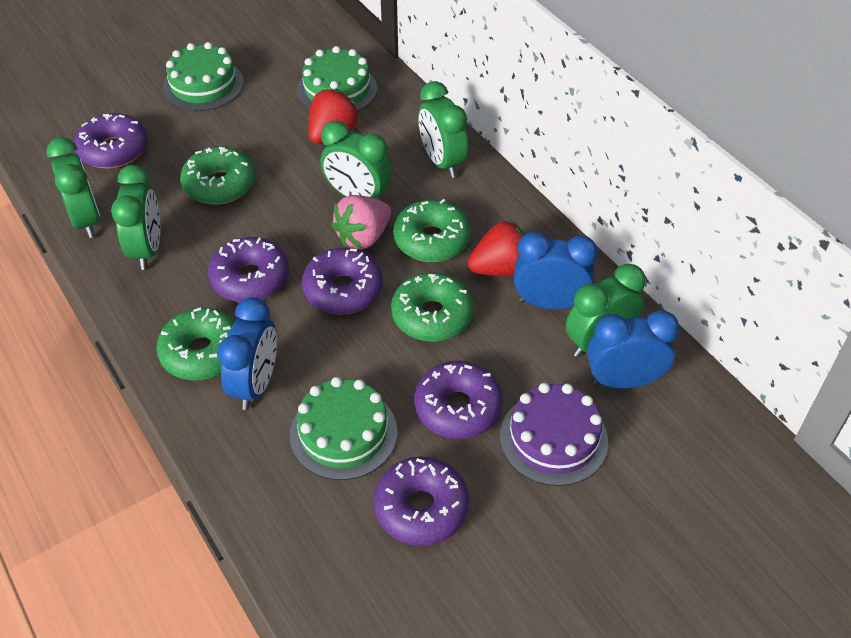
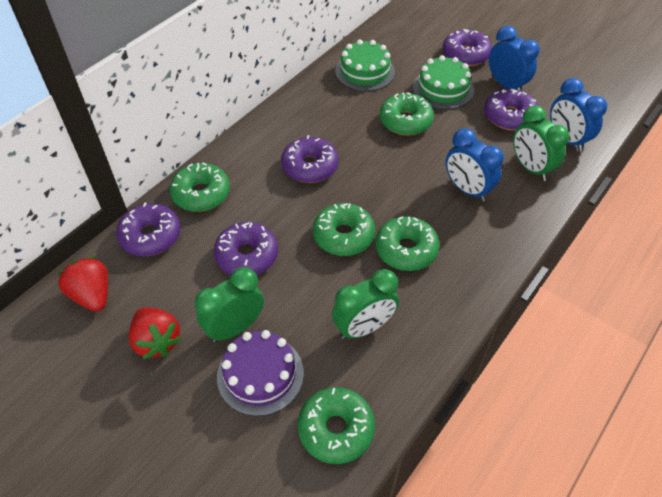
green cake: 3 -> 2
green clock: 5 -> 3
green donut: 4 -> 5
pink strawberry: 1 -> 0

